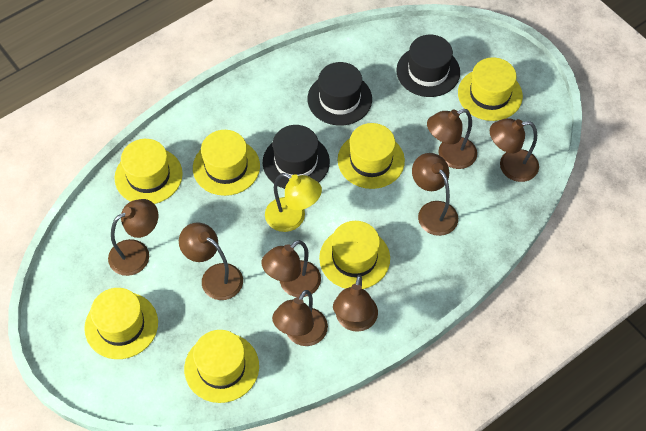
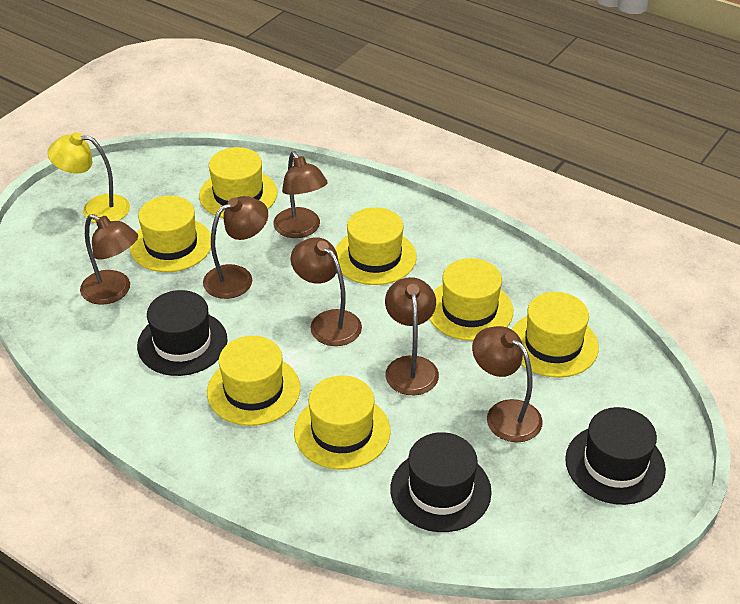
brown lamp: 8 -> 6

